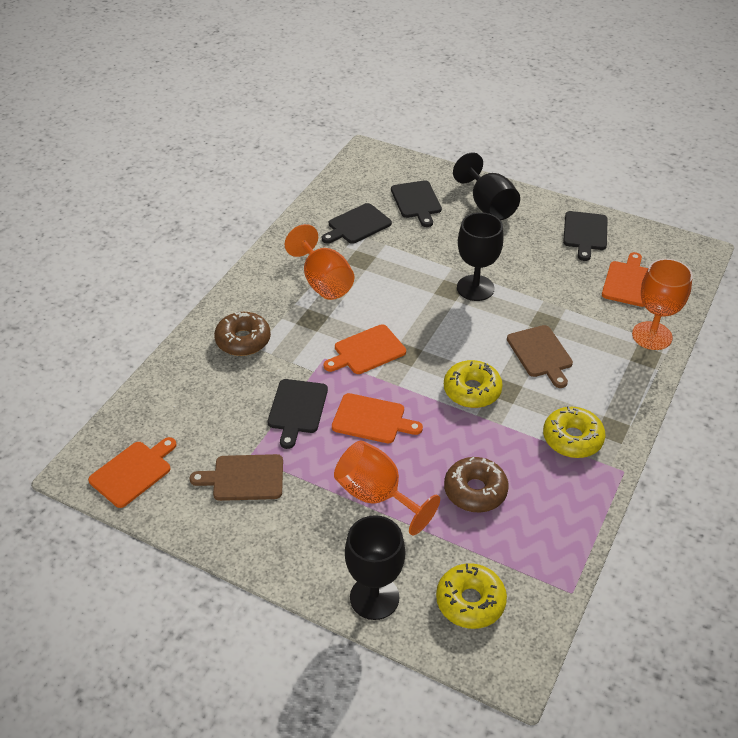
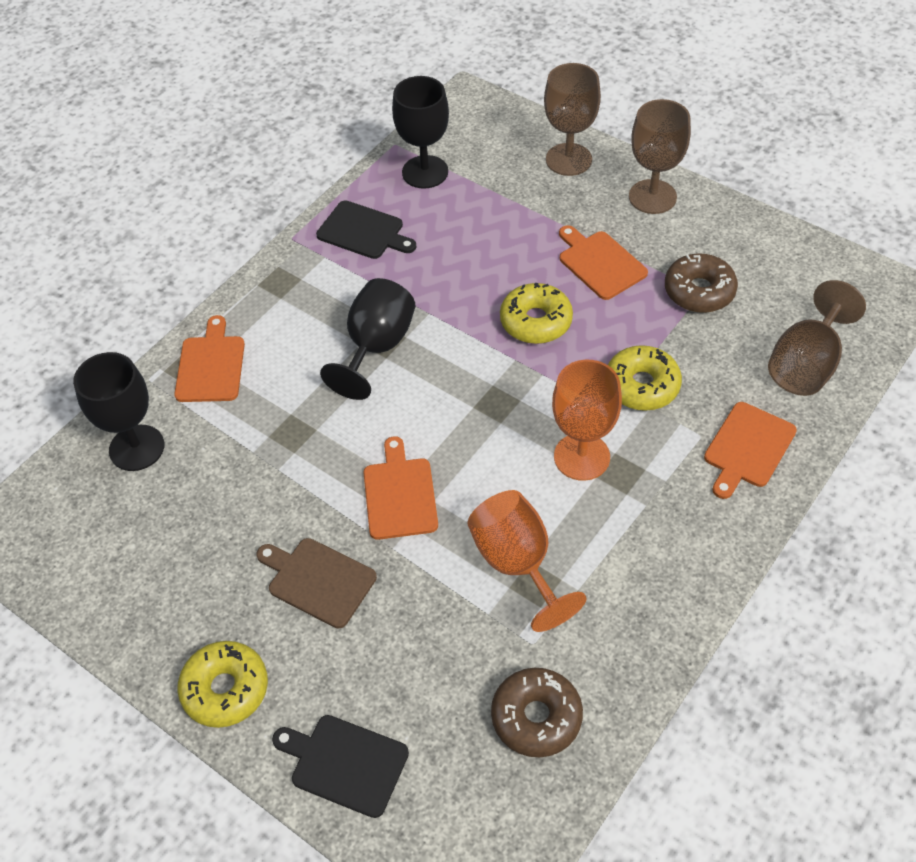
black cutting board: 4 -> 2
brown cutting board: 2 -> 1
brown goblet: 0 -> 3
orange goblet: 3 -> 2

